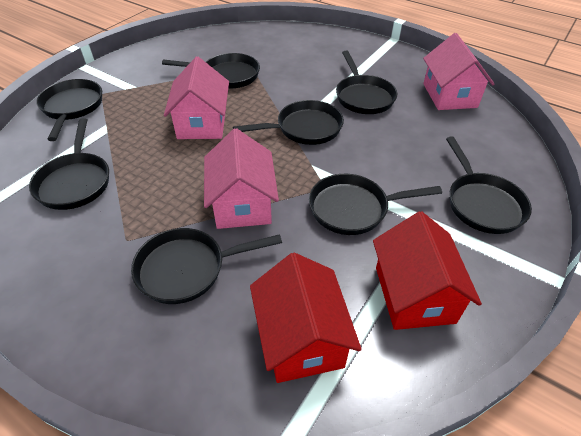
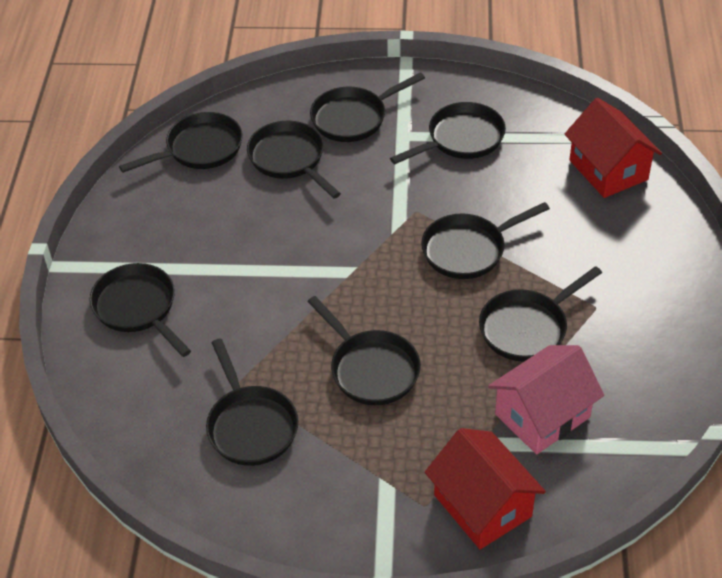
black pan: 8 -> 9
pink house: 3 -> 1

